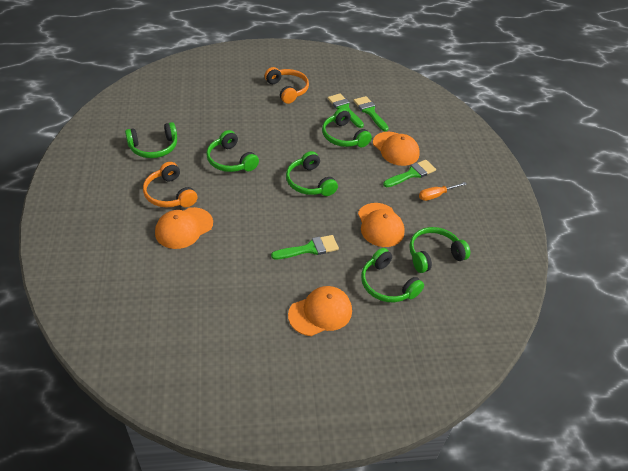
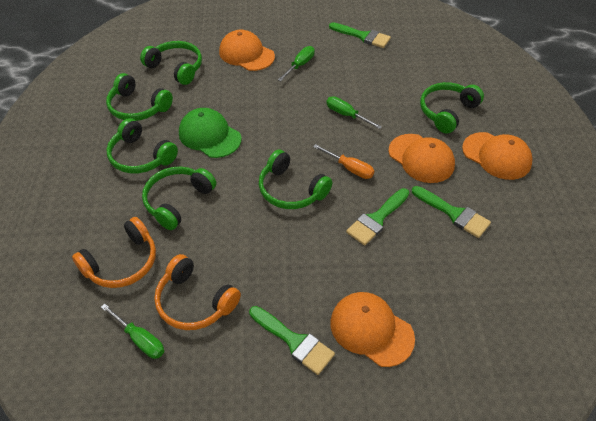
green cap: 0 -> 1
green screwdriver: 0 -> 3

